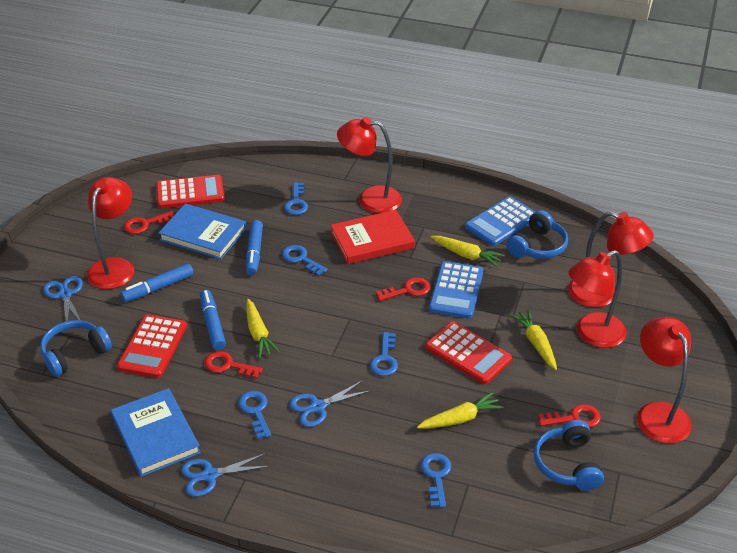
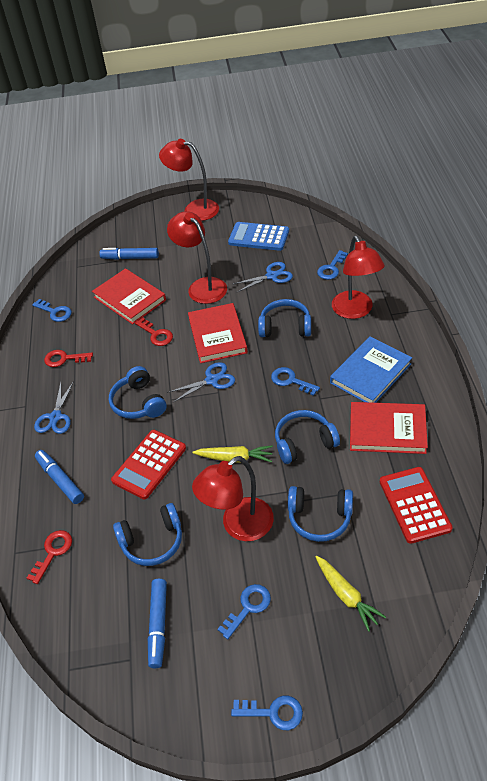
blue book: 2 -> 1
blue calculator: 2 -> 1
blue headphones: 3 -> 5
red book: 1 -> 3
red calculator: 3 -> 2
red key: 4 -> 3
red lamp: 5 -> 4
yellow carrot: 4 -> 2

